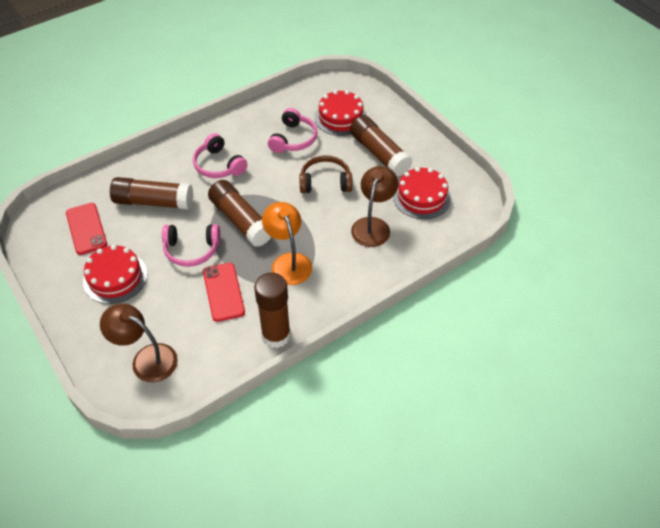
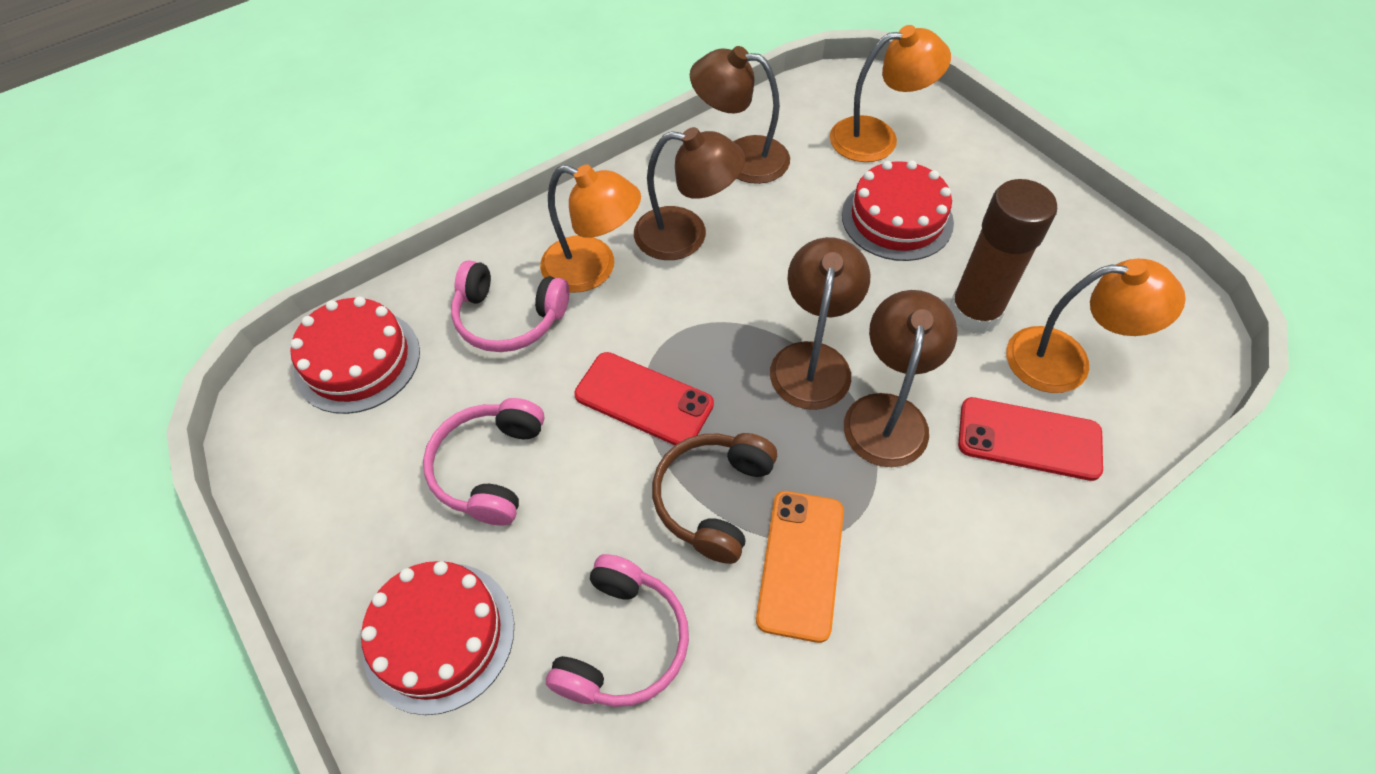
brown glue stick: 4 -> 1
brown lamp: 2 -> 4
orange lamp: 1 -> 3
orange phone: 0 -> 1

